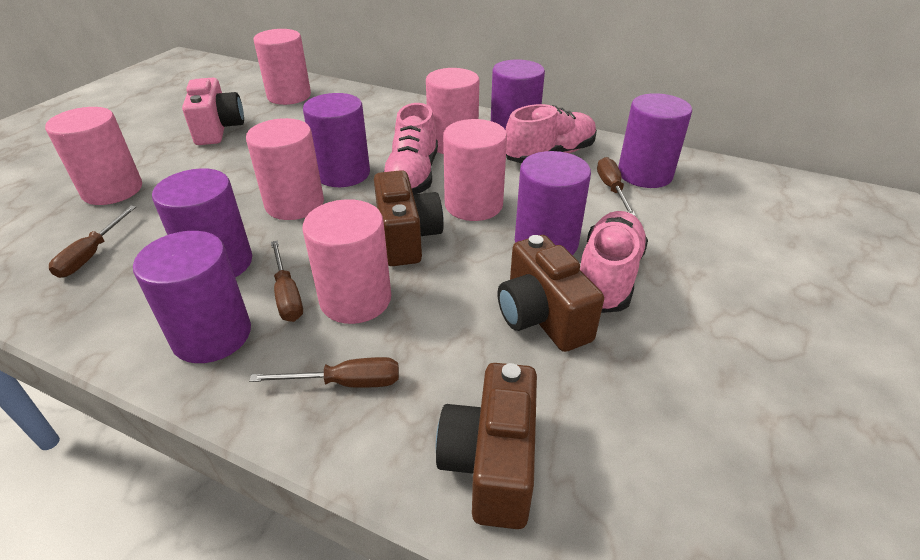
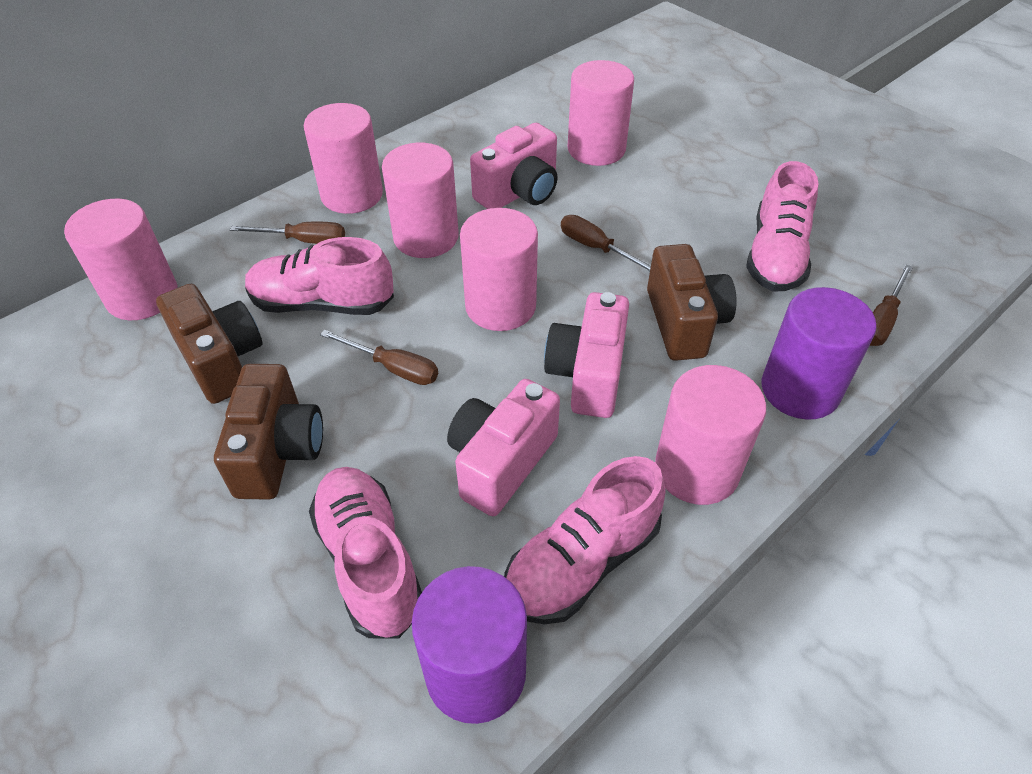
pink camera: 1 -> 3
pink shoe: 3 -> 4
purple cylinder: 6 -> 2

